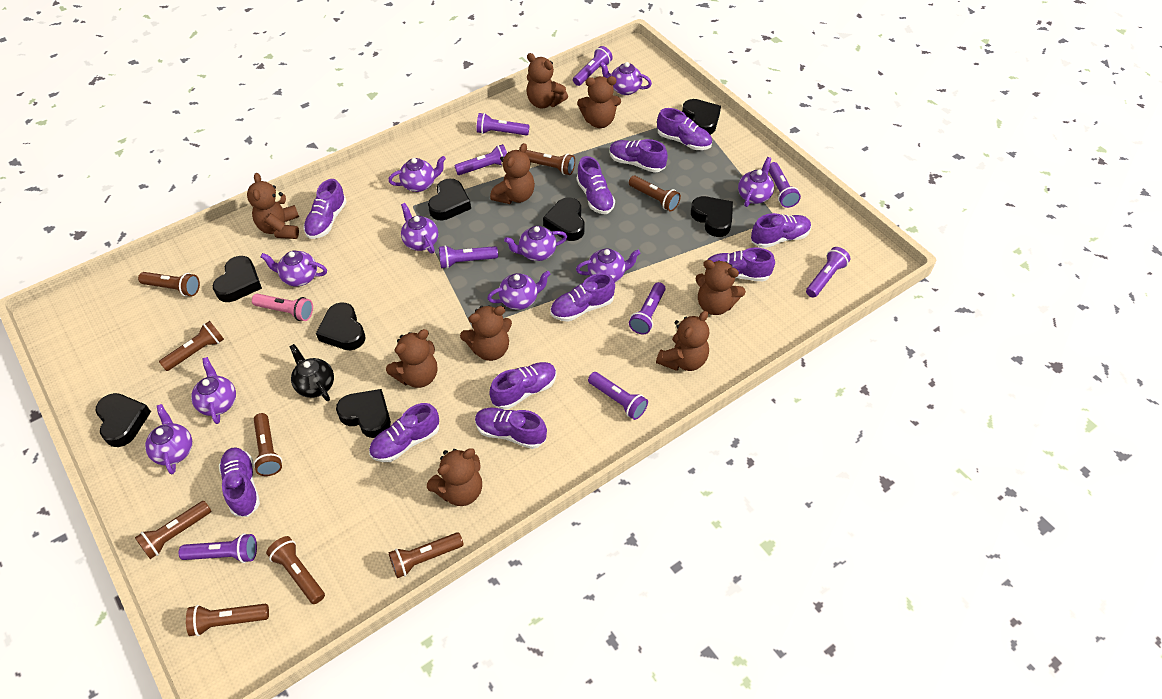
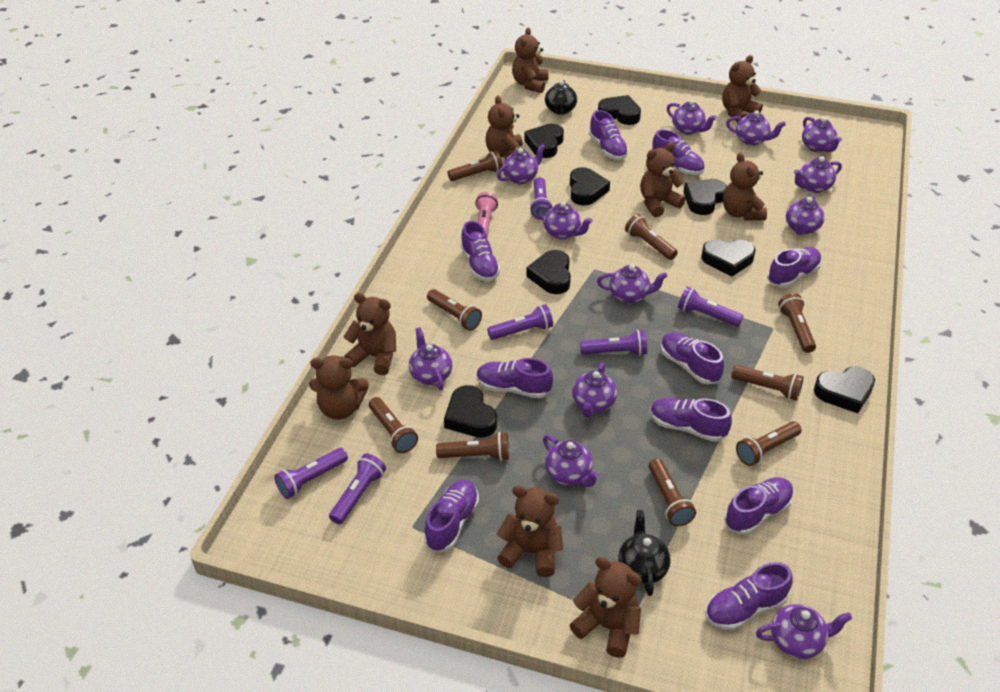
black teapot: 1 -> 2
purple flashlight: 9 -> 6
purple shoe: 11 -> 10
purple teapot: 10 -> 12

